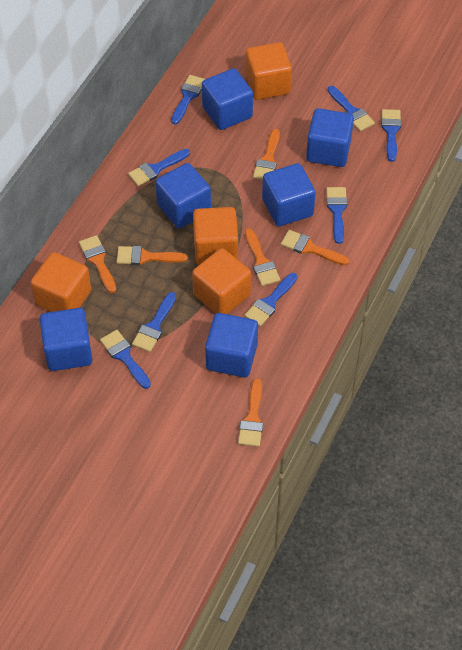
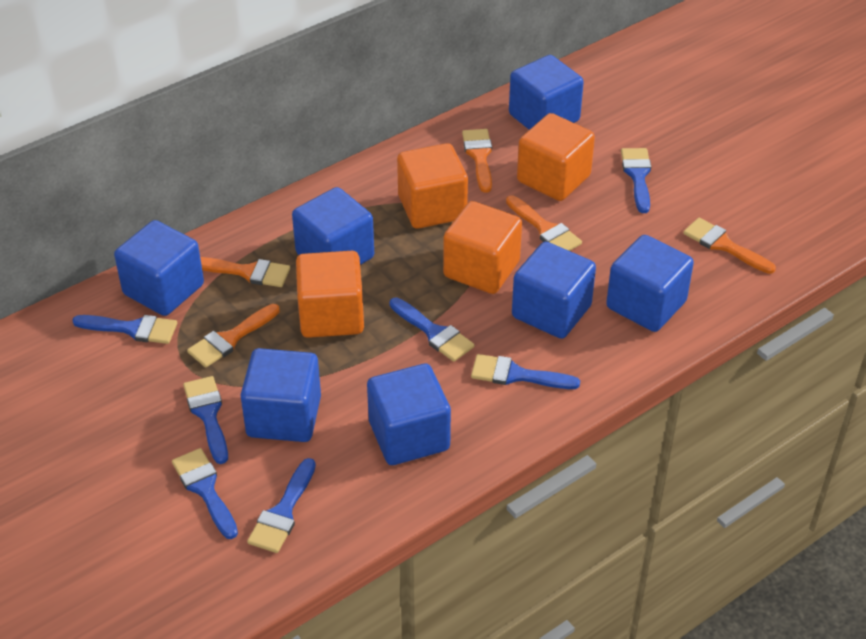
blue brush: 8 -> 7
blue cube: 6 -> 7
orange brush: 6 -> 5

